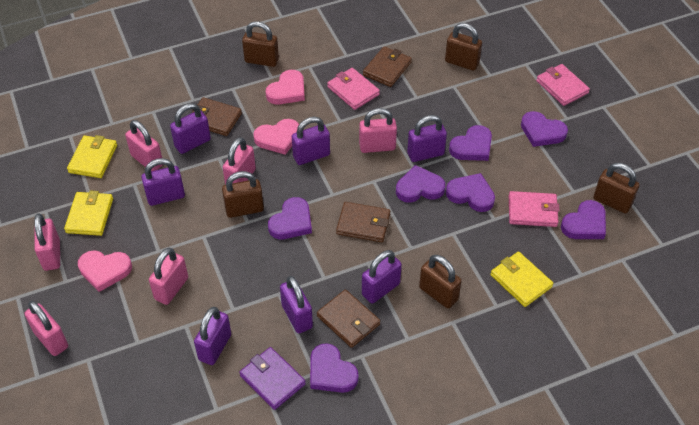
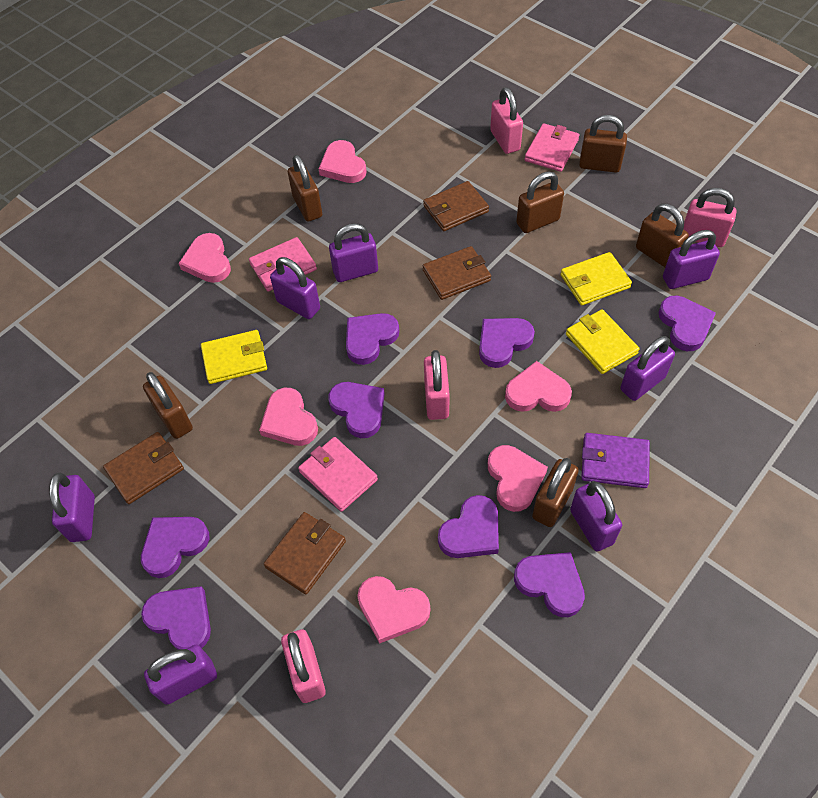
brown padlock: 5 -> 6
pink heart: 3 -> 6
pink padlock: 6 -> 4
purple heart: 7 -> 8

